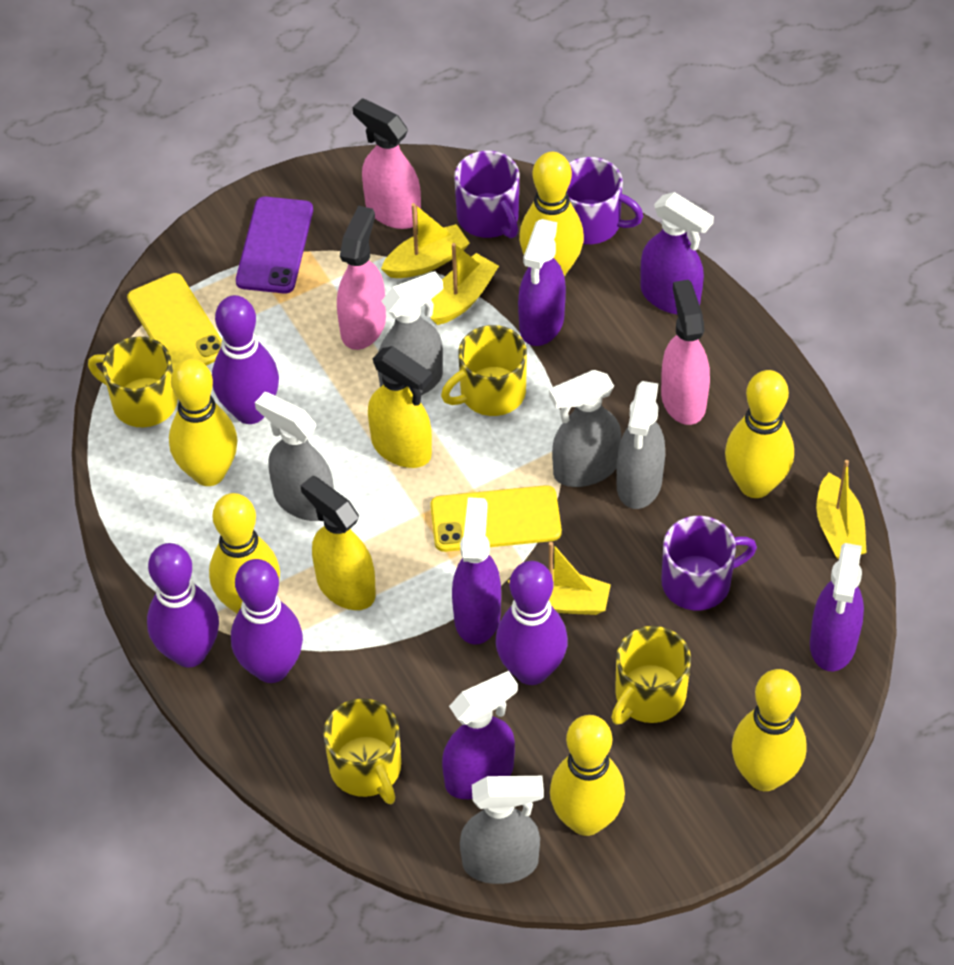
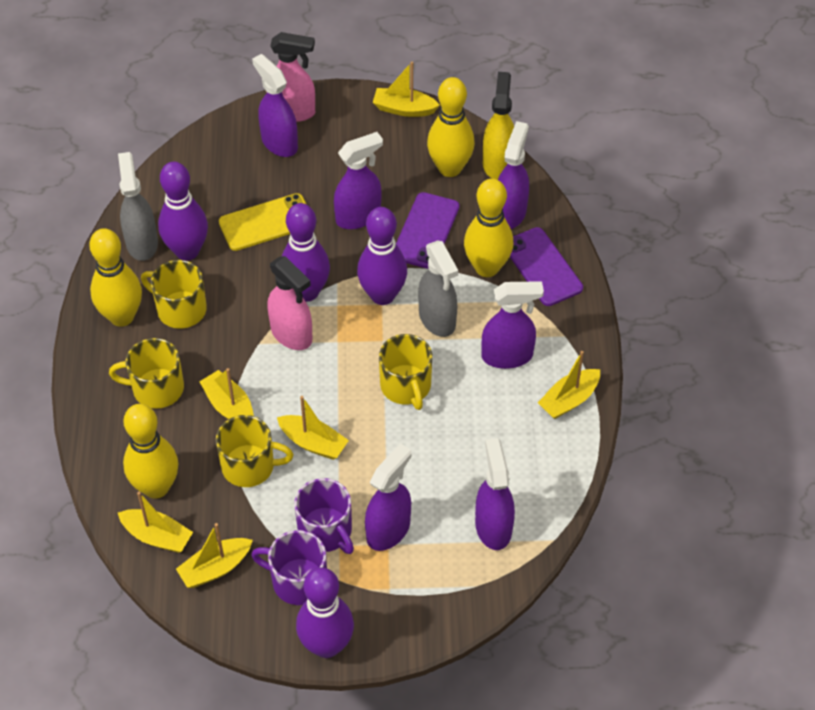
grey spray bottle: 5 -> 2
pink spray bottle: 3 -> 2
purple mug: 3 -> 2
purple phone: 1 -> 2
purple spray bottle: 5 -> 6
yellow boat: 4 -> 6
yellow bowling pin: 6 -> 4
yellow phone: 2 -> 1
yellow spray bottle: 2 -> 1

